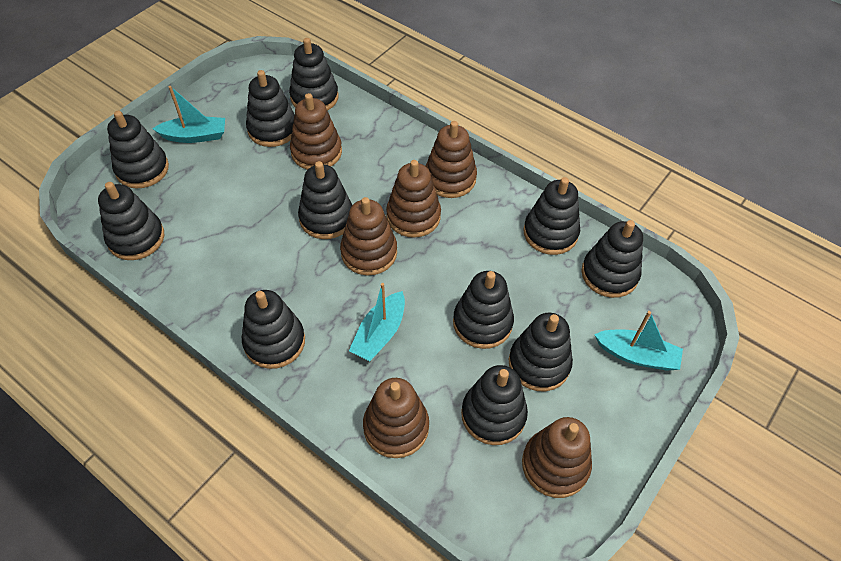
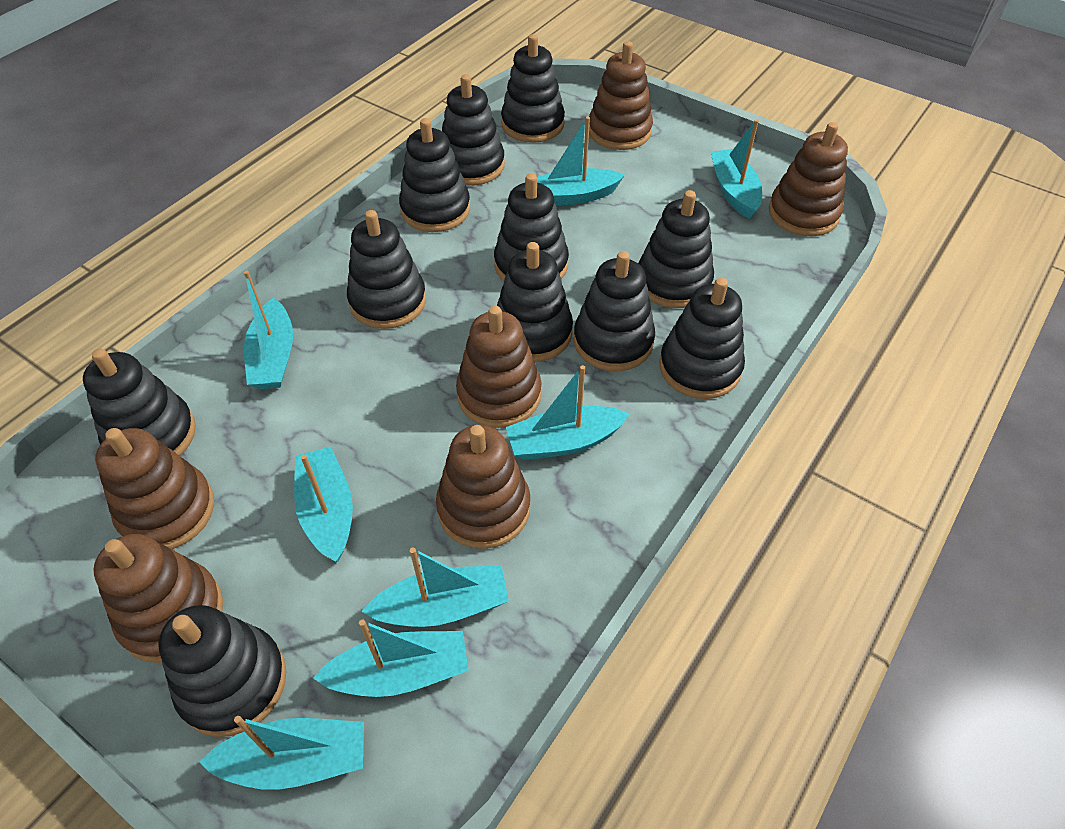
turquoise boat: 3 -> 8

